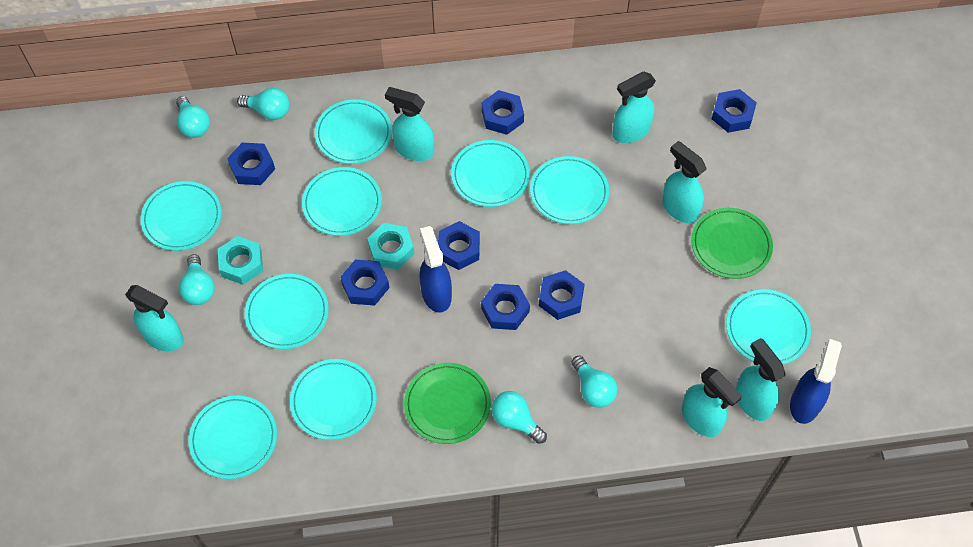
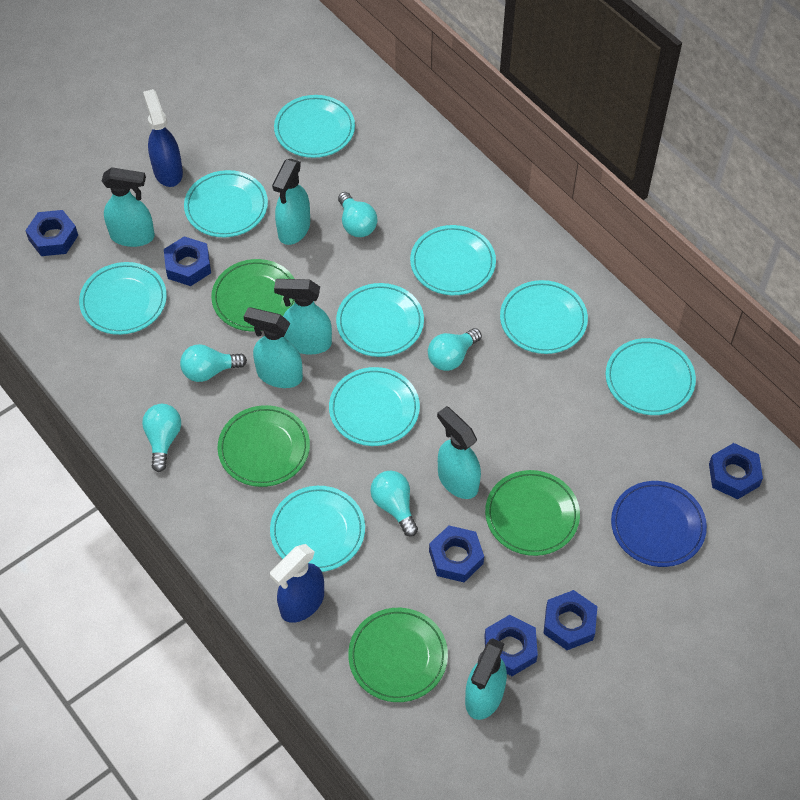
blue nut: 7 -> 6
blue plate: 0 -> 1
green plate: 2 -> 4
turquoise nut: 2 -> 0

